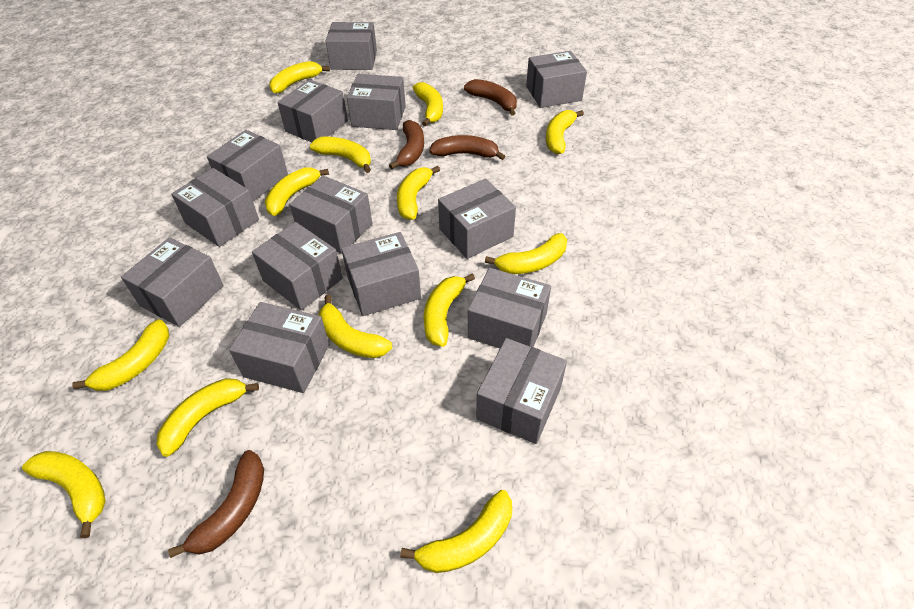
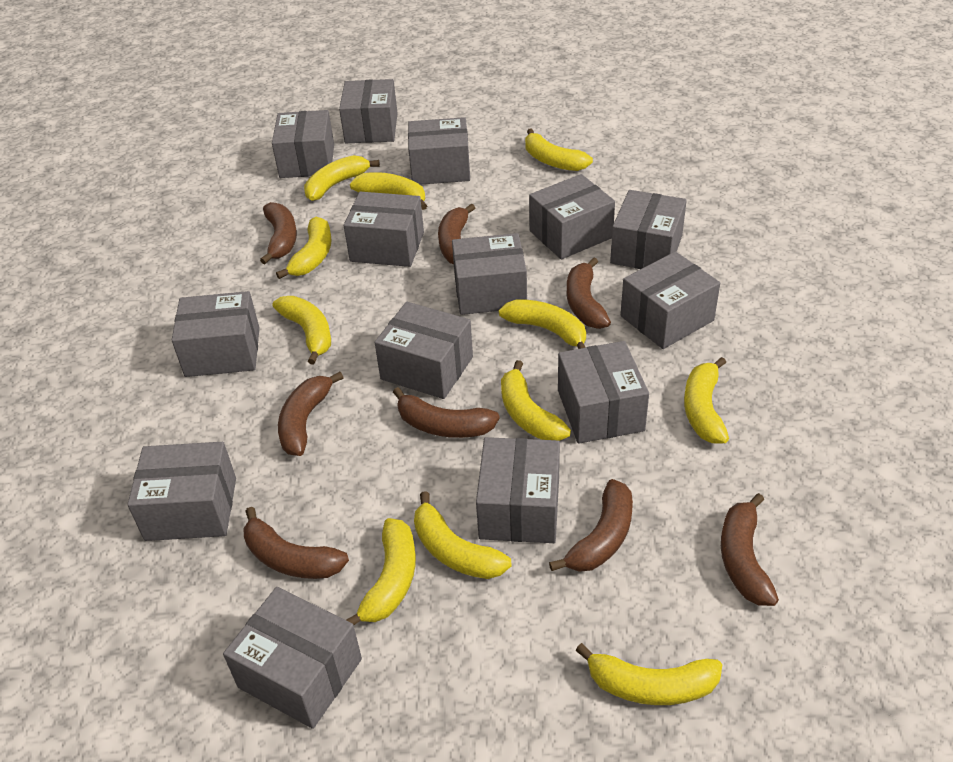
brown banana: 4 -> 8
yellow banana: 13 -> 11

